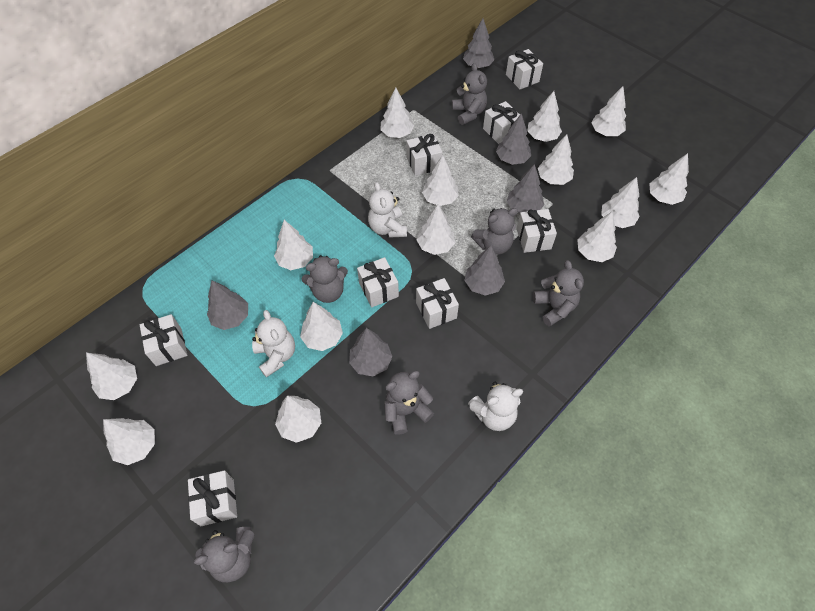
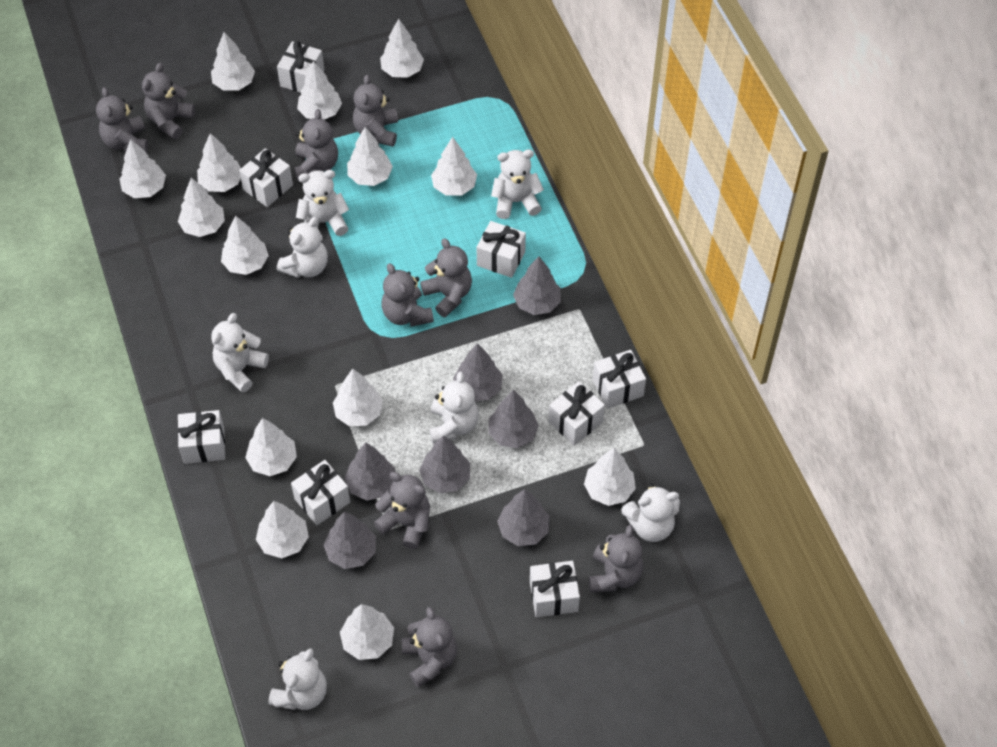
grey teddy bear: 6 -> 9
grey tree: 6 -> 7
white teddy bear: 3 -> 7

